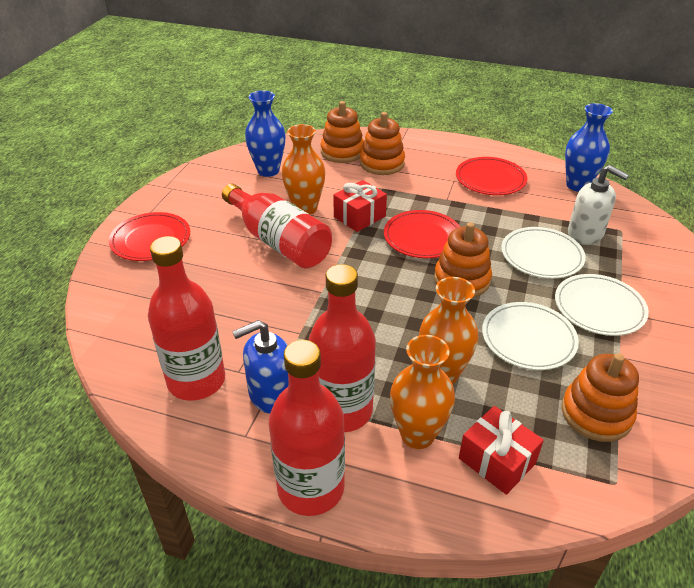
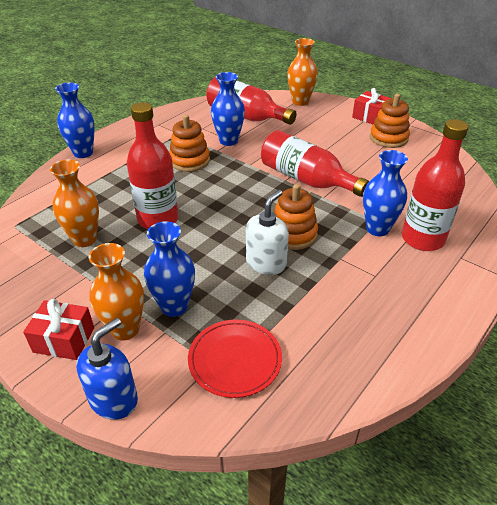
blue vase: 2 -> 4
orange stacking toy: 4 -> 3
red plate: 3 -> 1
white plate: 3 -> 0

